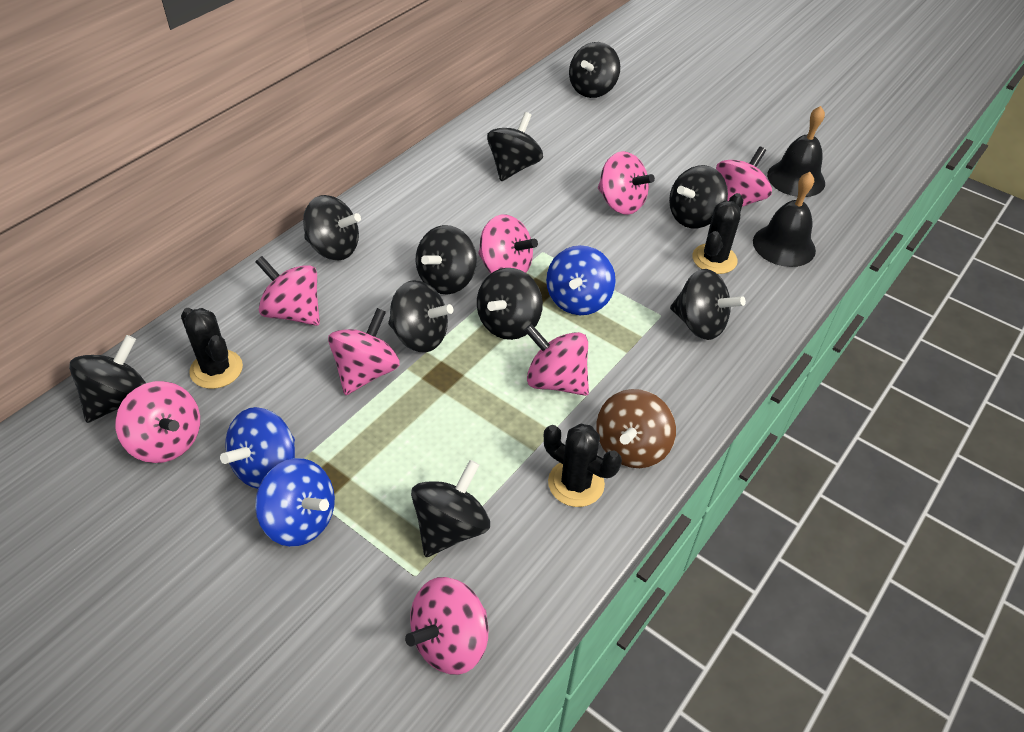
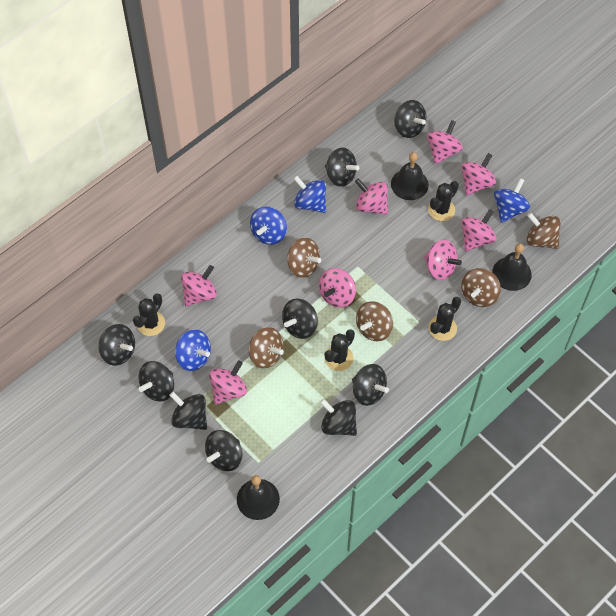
black bell: 2 -> 3
black cactus: 3 -> 4
black spinning top: 10 -> 9
blue spinning top: 3 -> 4
brown spinning top: 1 -> 5

